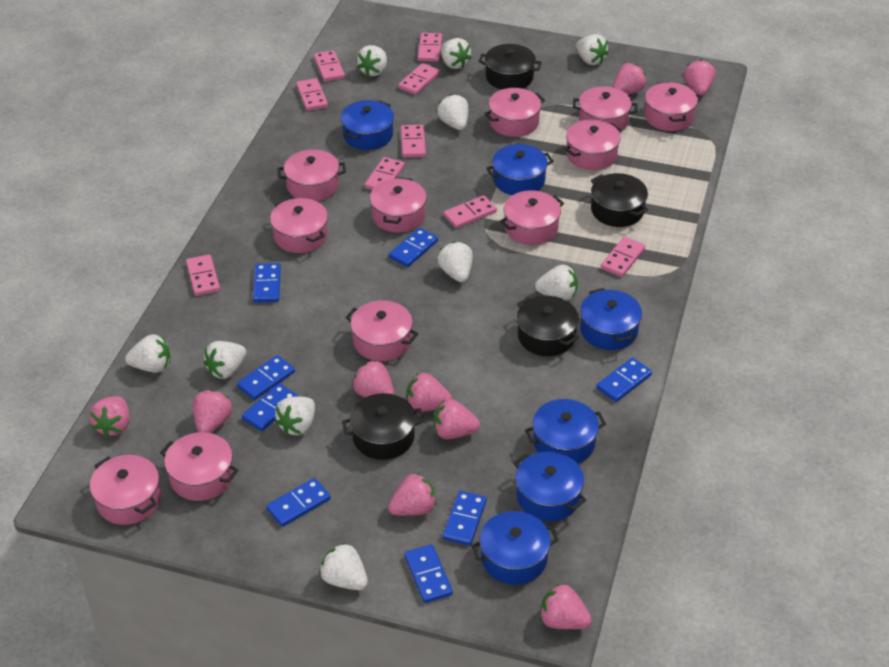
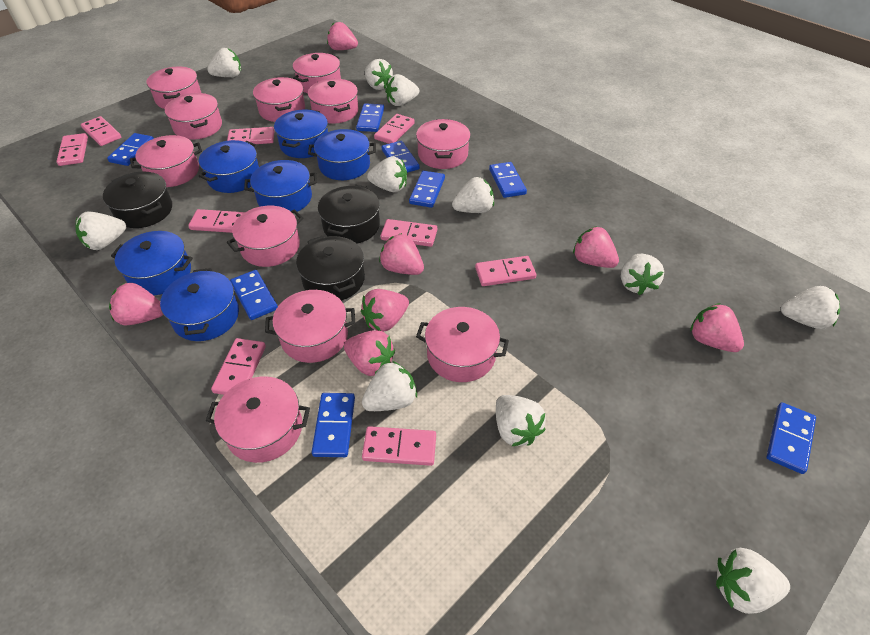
black pot: 4 -> 3
pink strawberry: 9 -> 7
white strawberry: 10 -> 11

